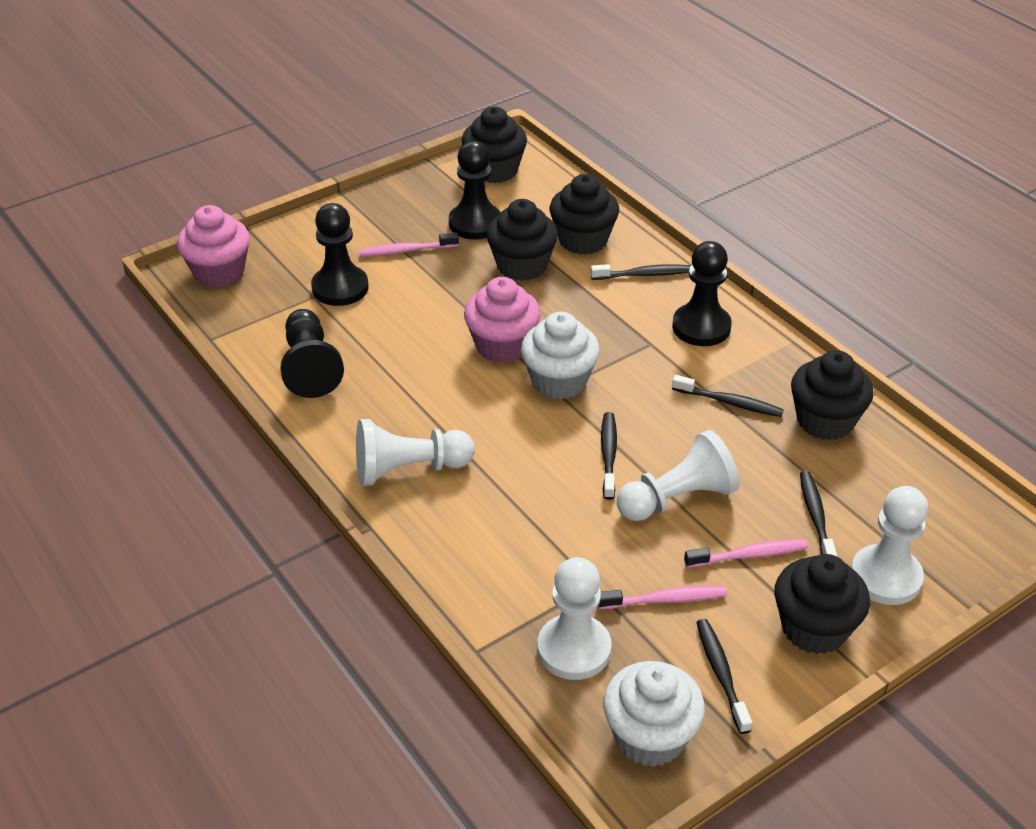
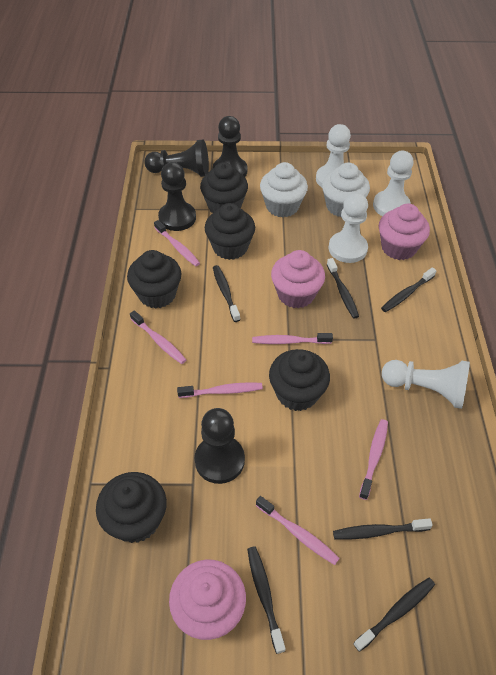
black toothbrush: 5 -> 6
pink cupcake: 2 -> 3
pink toothbrush: 3 -> 6

